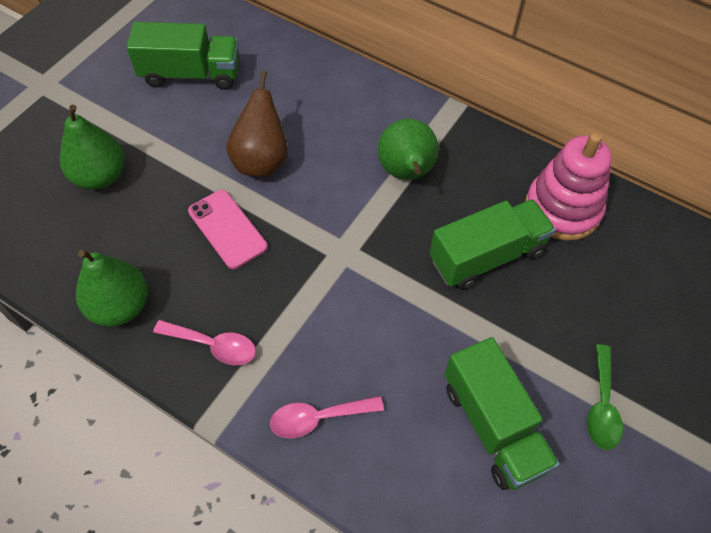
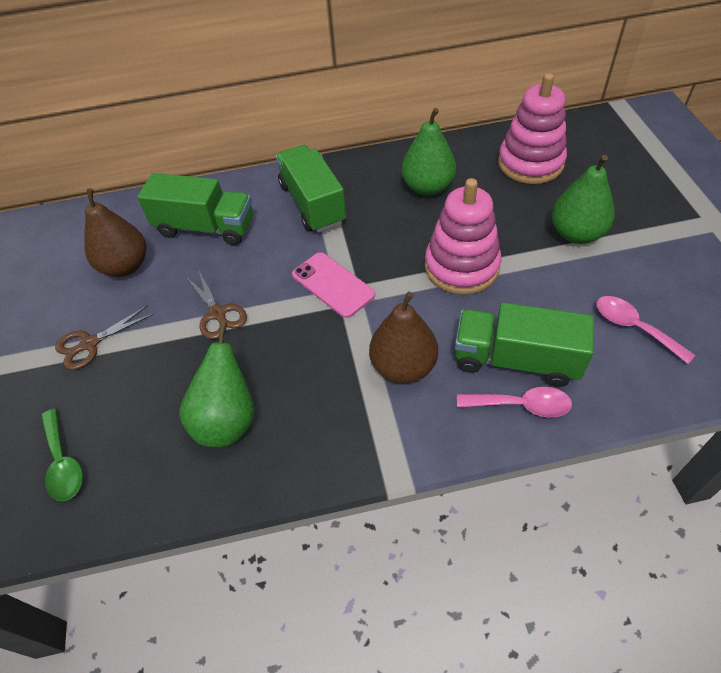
brown pear: 1 -> 2
brown scissors: 0 -> 2
pink stacking toy: 1 -> 2

